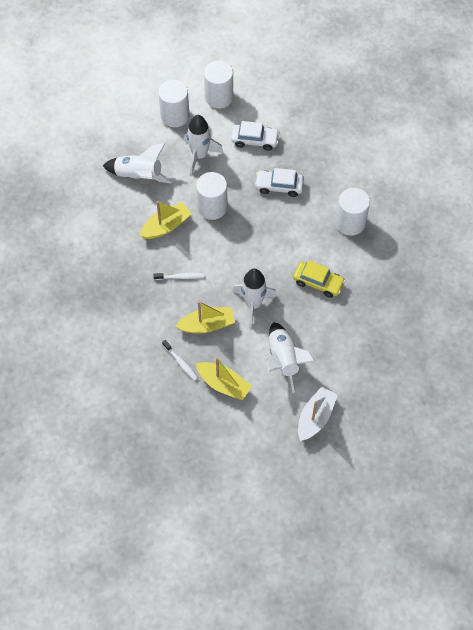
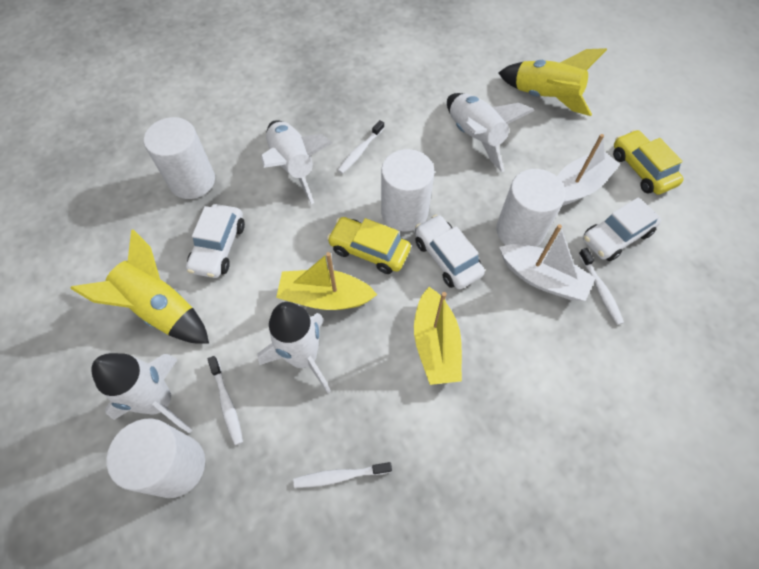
white boat: 1 -> 2
white car: 2 -> 3
white toothbrush: 2 -> 4
yellow boat: 3 -> 2
yellow car: 1 -> 2
yellow rocket: 0 -> 2

